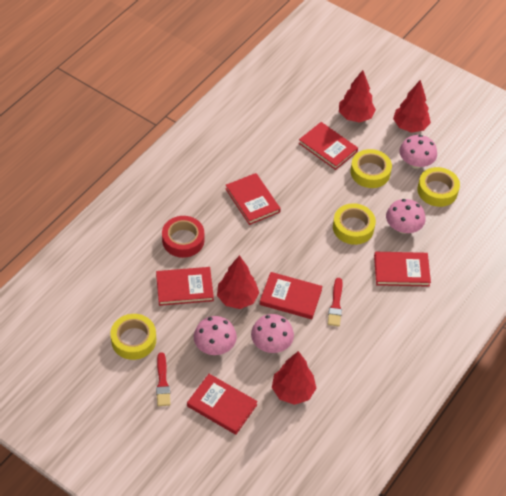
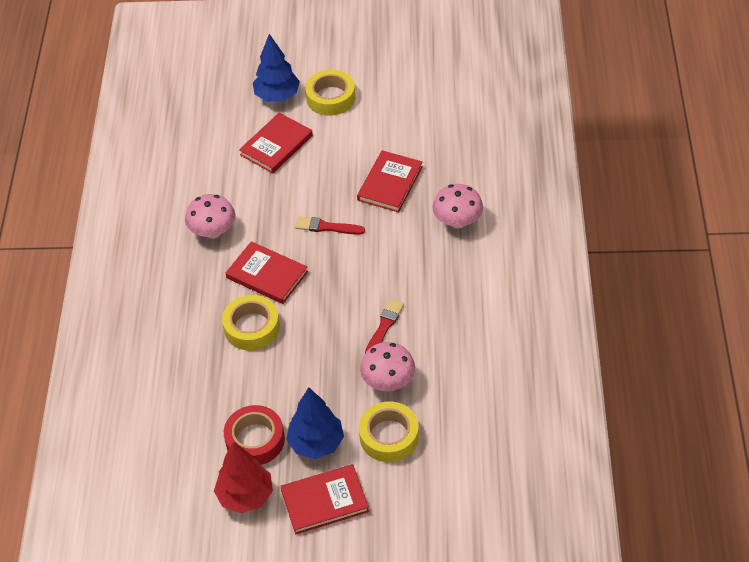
blue tree: 0 -> 2
pink mushroom: 4 -> 3
red book: 6 -> 4
red tree: 4 -> 1
yellow tape: 4 -> 3

